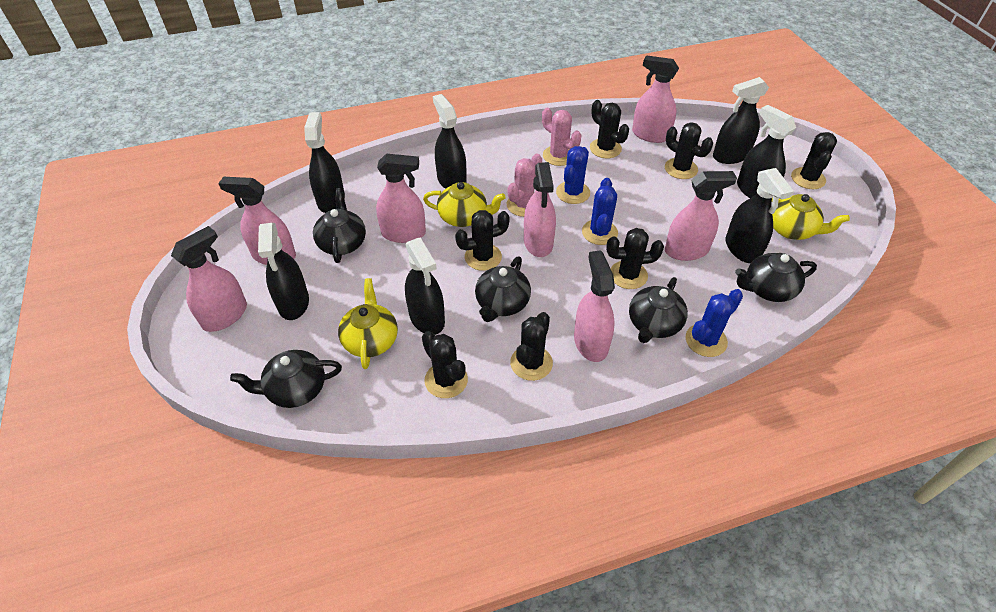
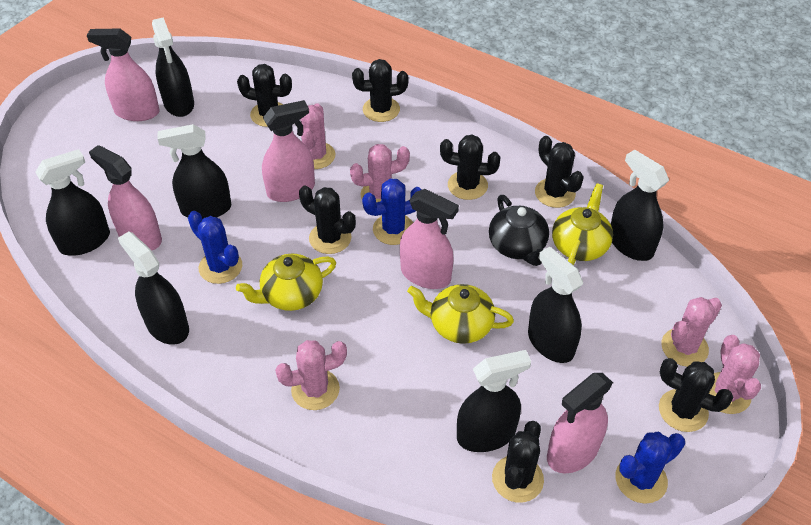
black teapot: 5 -> 1
pink cactus: 2 -> 5
pink spray bottle: 7 -> 5

